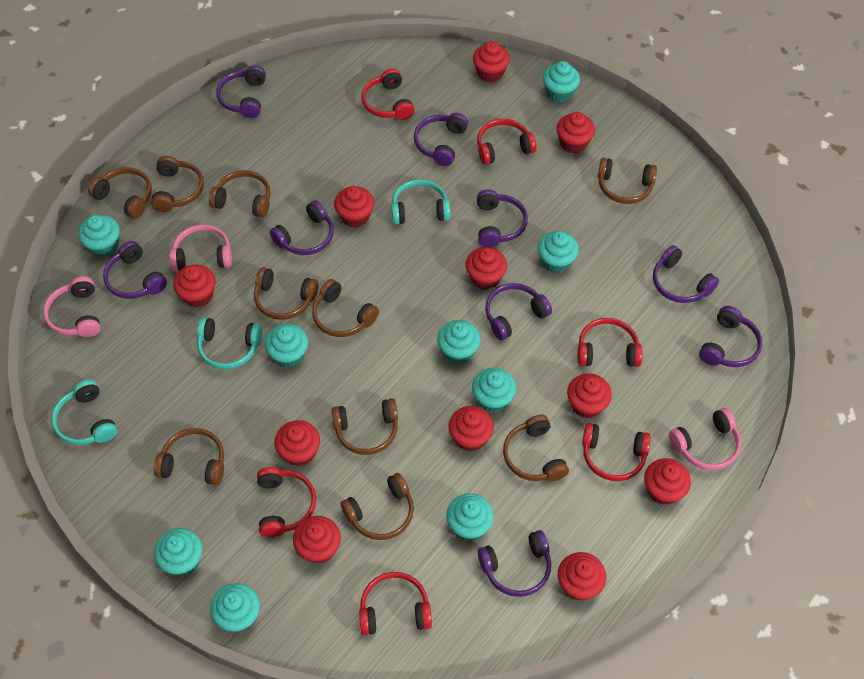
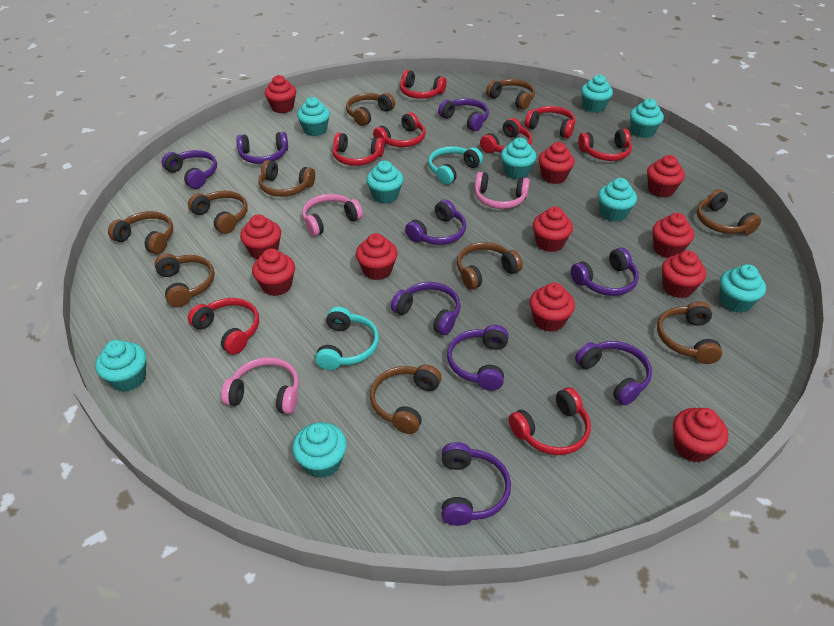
red headphones: 6 -> 8
turquoise headphones: 3 -> 2

